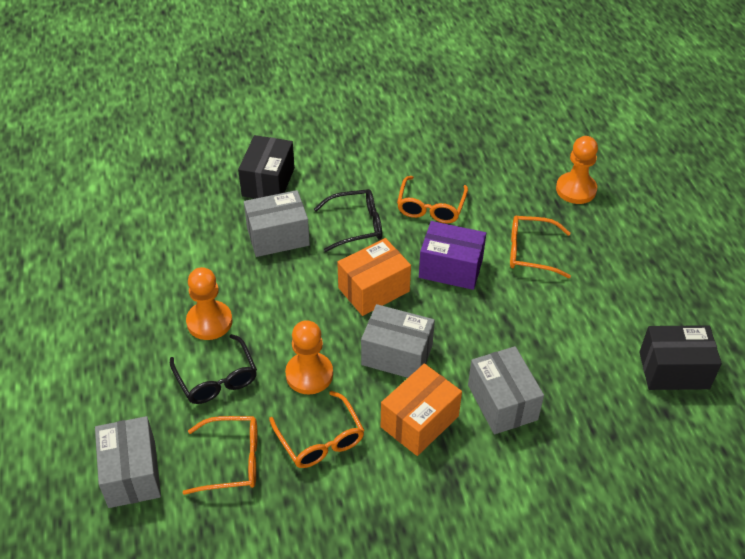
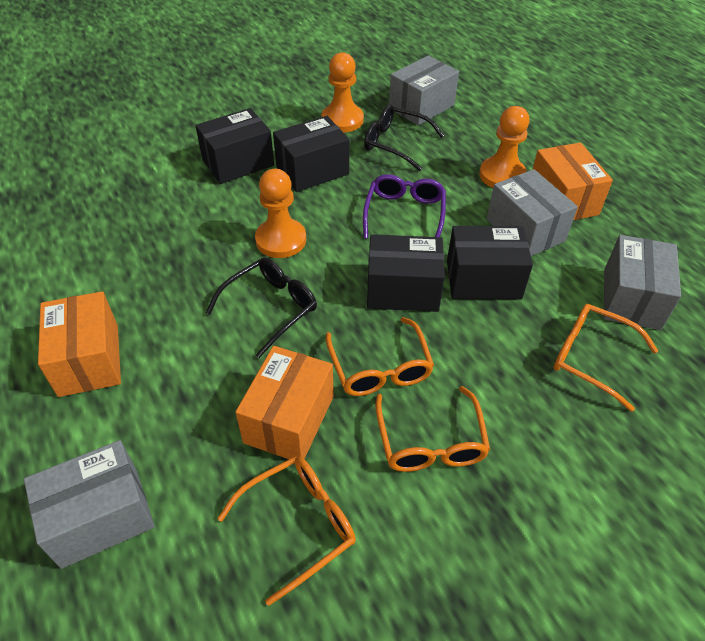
black box: 2 -> 4
orange box: 2 -> 3
purple box: 1 -> 0
purple glasses: 0 -> 1

